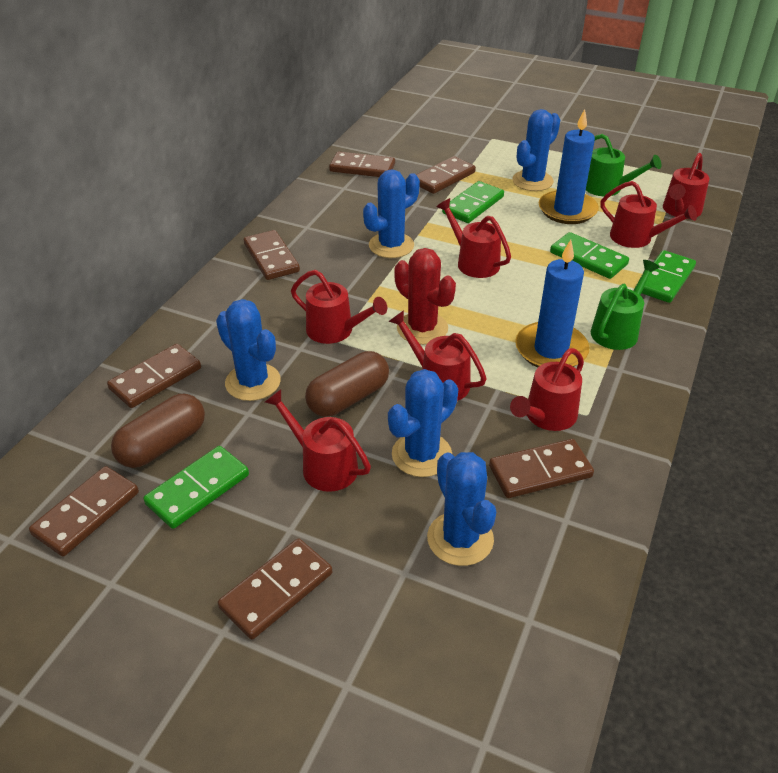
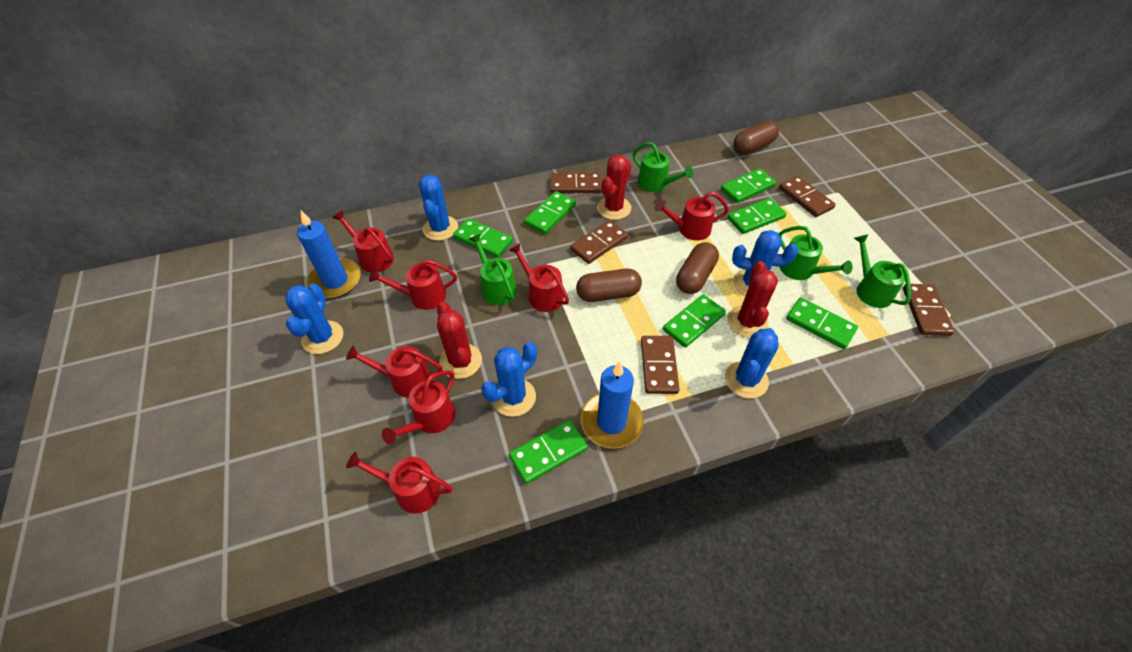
brown capsule: 2 -> 3
brown domino: 7 -> 5
green domino: 4 -> 7
green watering can: 2 -> 4
red cactus: 1 -> 3

